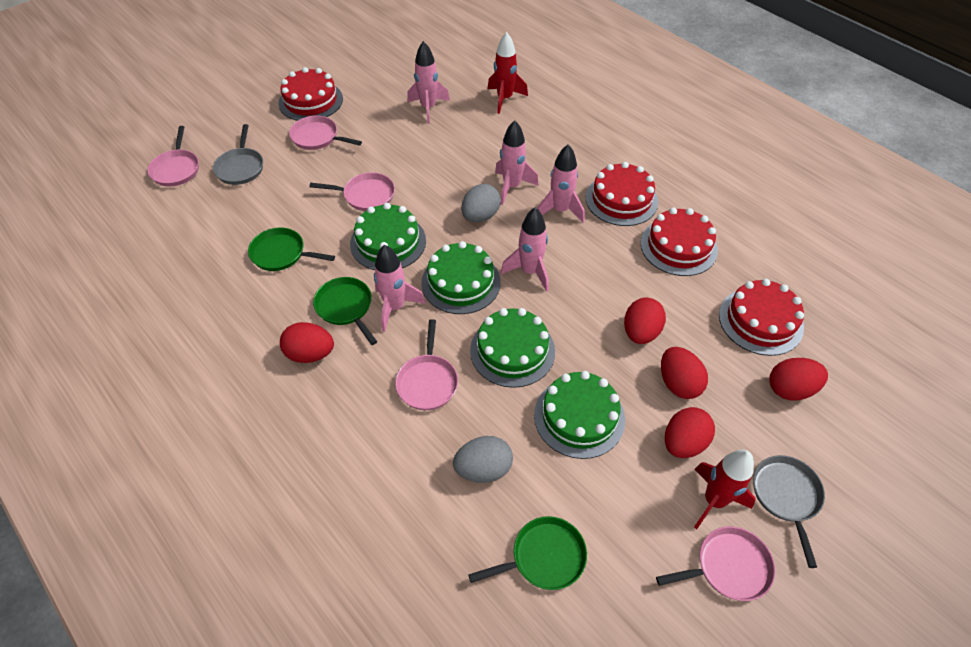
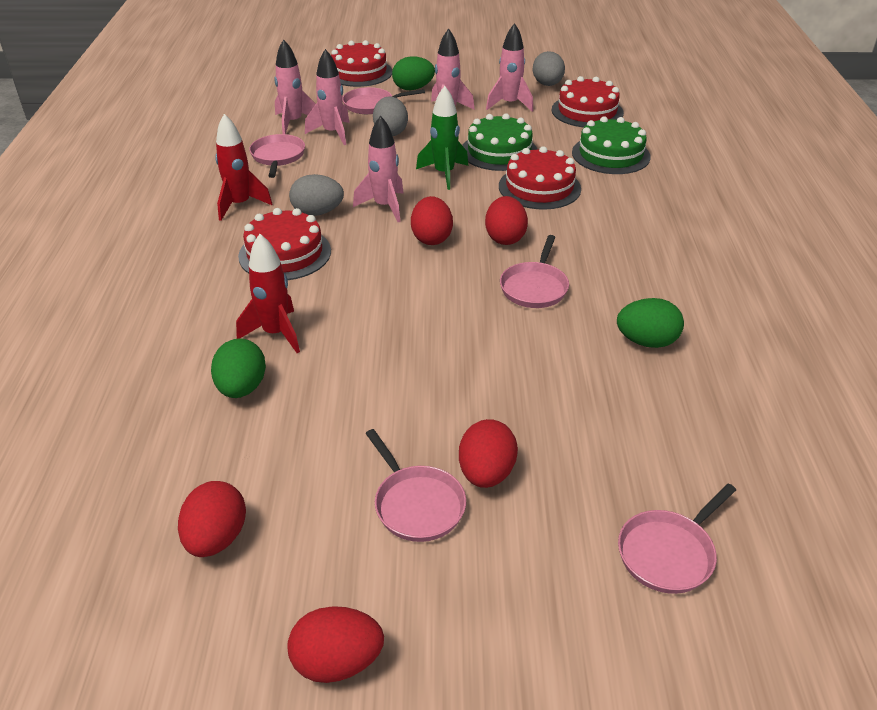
green cake: 4 -> 2
green egg: 0 -> 3
green pan: 3 -> 0
green rocket: 0 -> 1
grey egg: 2 -> 3
grey pan: 2 -> 0

